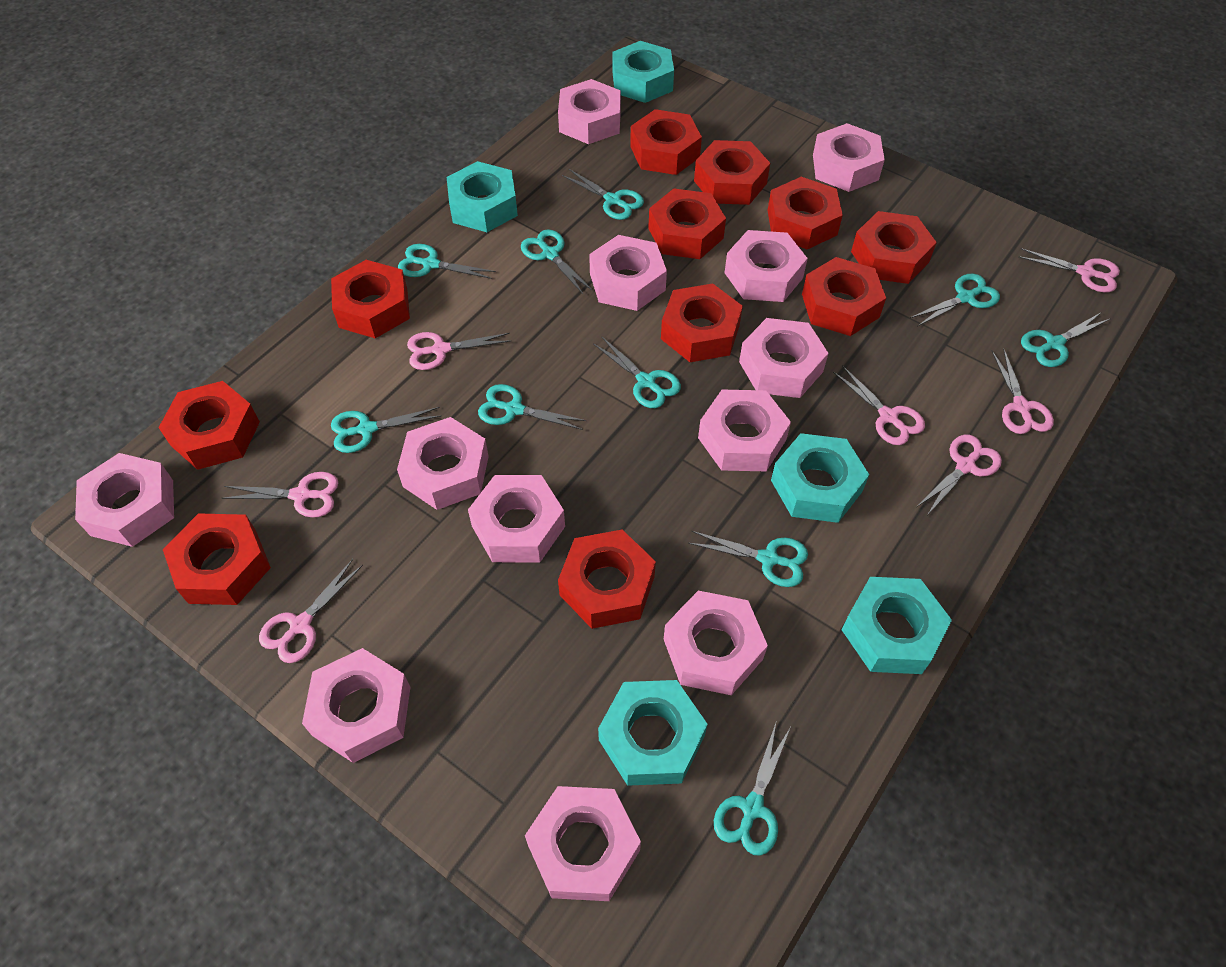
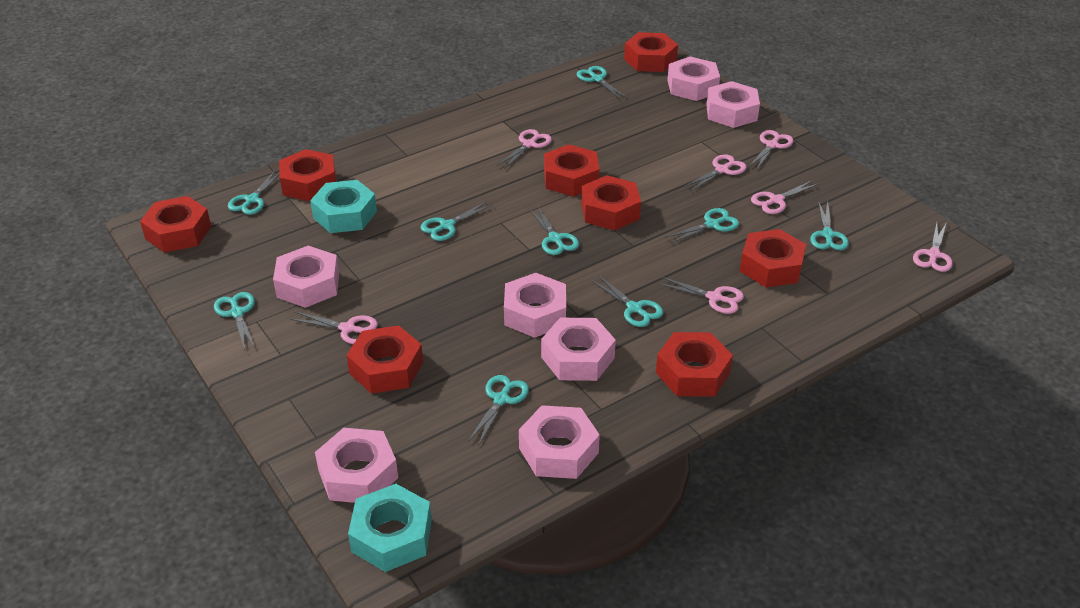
pink nut: 12 -> 7
red nut: 11 -> 8
turquoise nut: 5 -> 2
turquoise scissors: 10 -> 9

